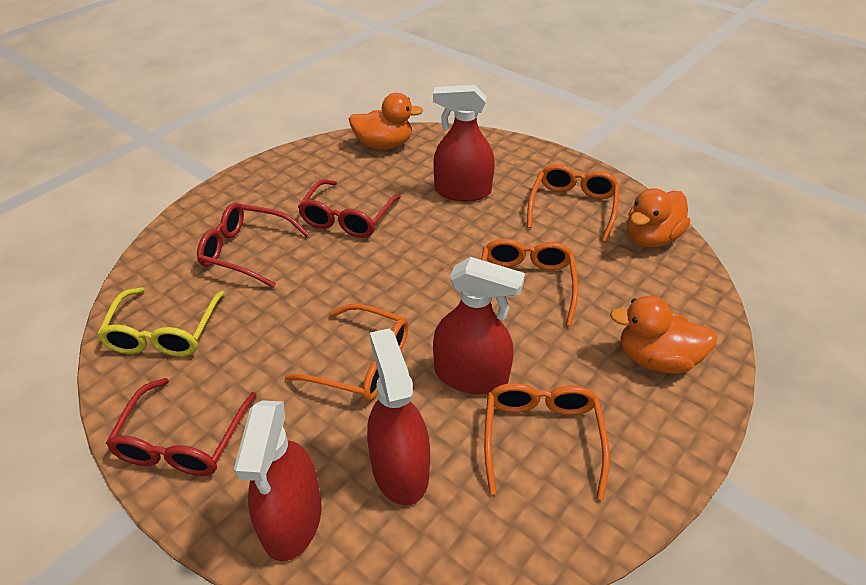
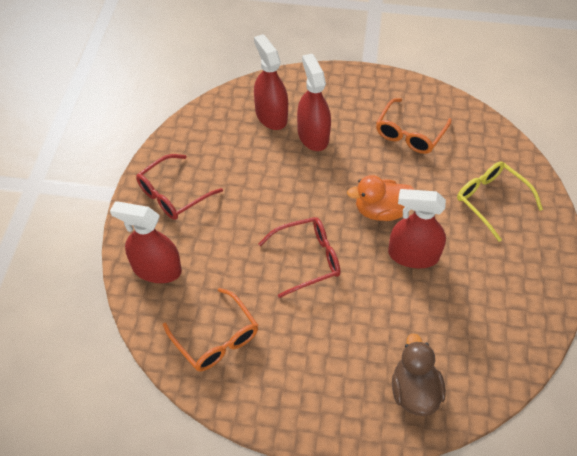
brown duck: 0 -> 1
orange duck: 3 -> 1
orange glasses: 4 -> 2
red glasses: 3 -> 2

